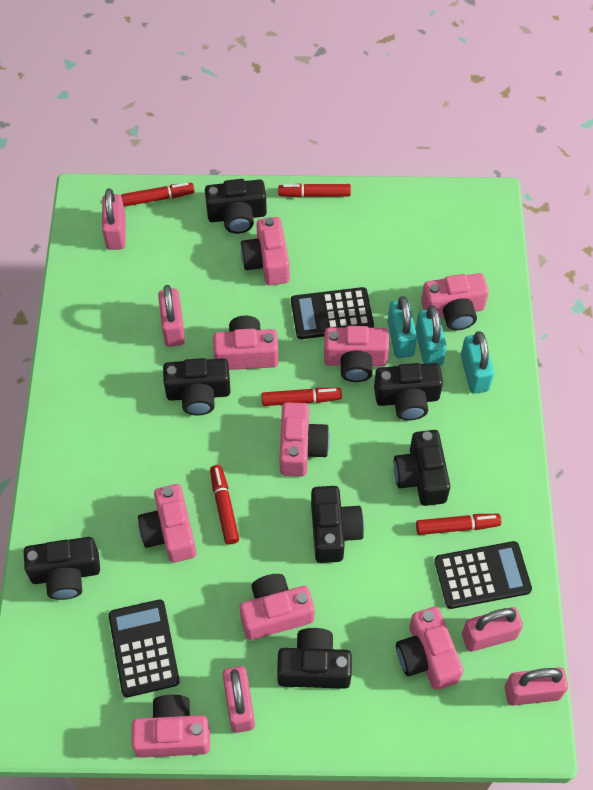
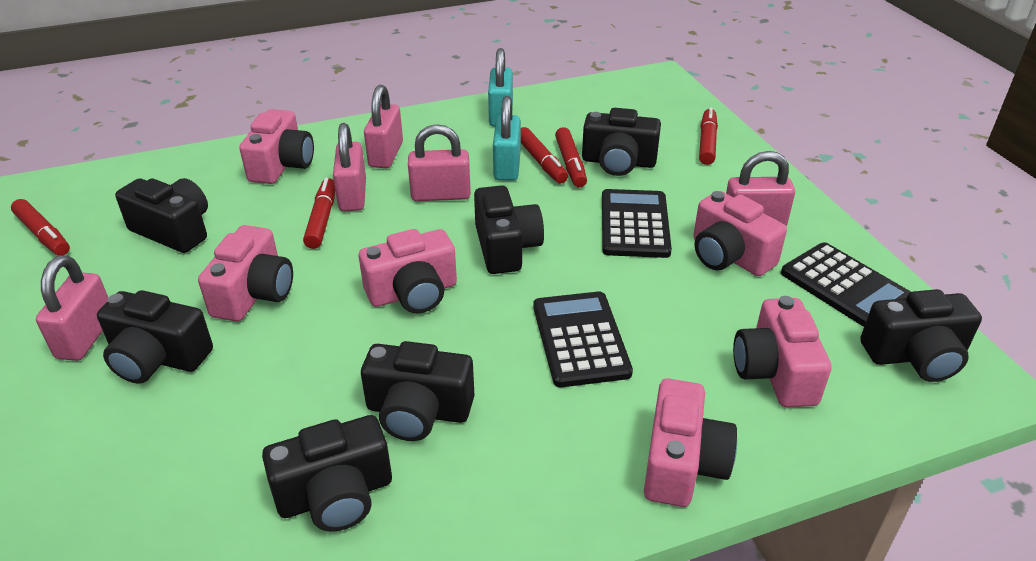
pink camera: 9 -> 6
turquoise padlock: 3 -> 2

